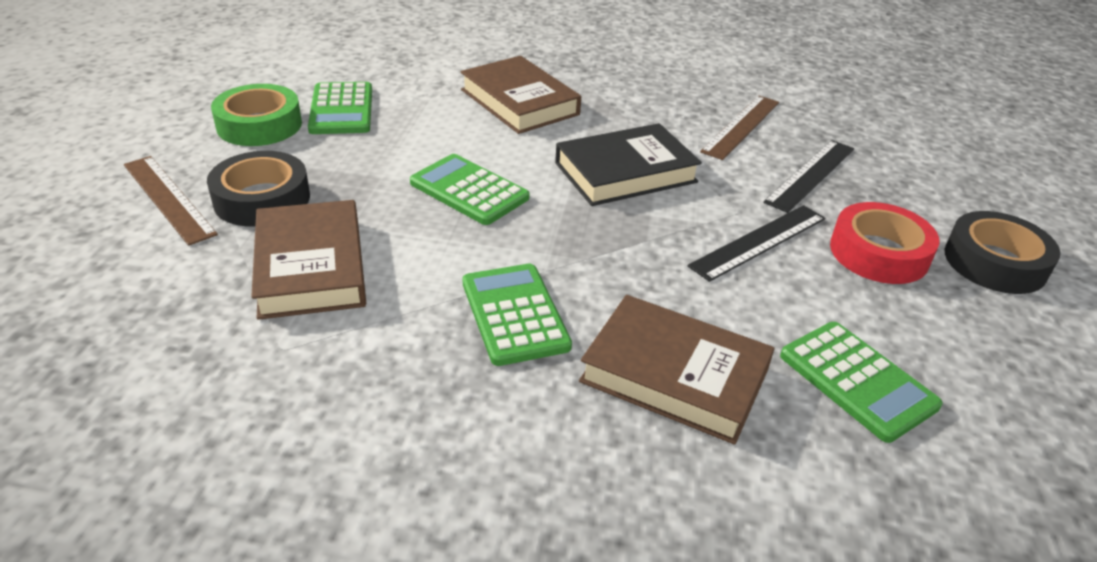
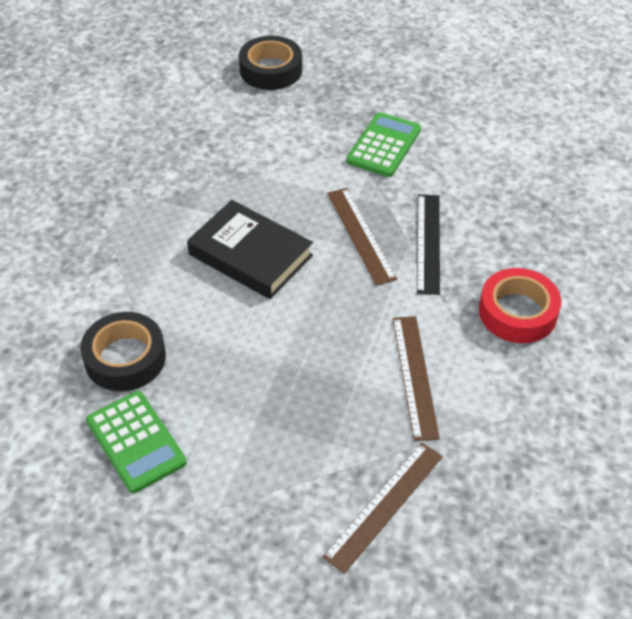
black ruler: 2 -> 1
brown book: 3 -> 0
brown ruler: 2 -> 3
green calculator: 4 -> 2
green tape: 1 -> 0

